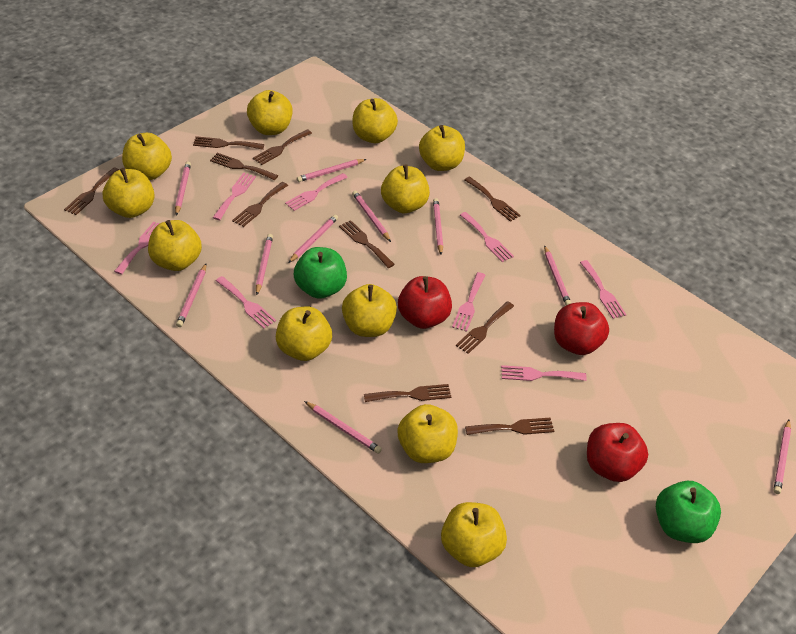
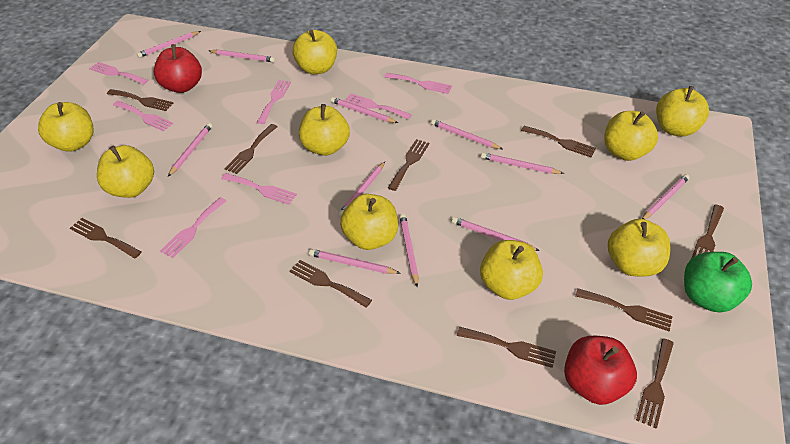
green apple: 2 -> 1
pink fork: 8 -> 7
pink pencil: 10 -> 11
red apple: 3 -> 2
yellow apple: 11 -> 9

